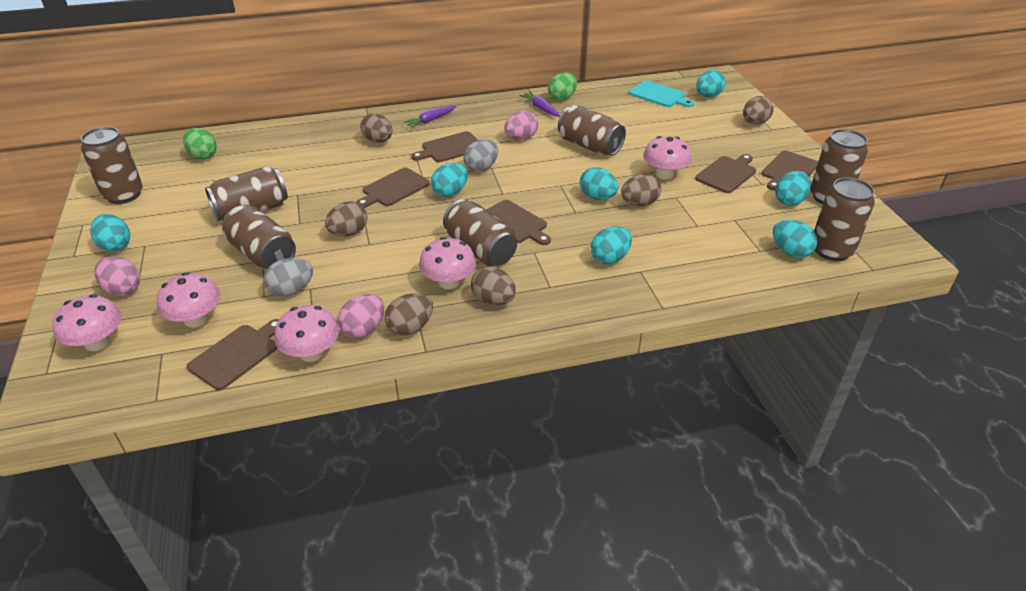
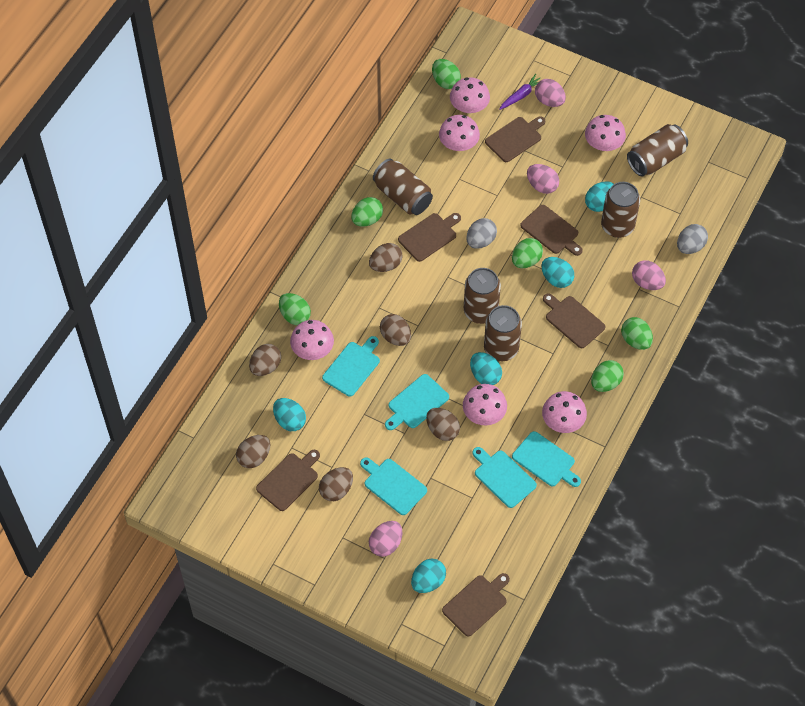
brown can: 7 -> 5
green egg: 2 -> 6
pink egg: 3 -> 4
pink mushroom: 5 -> 6
purple carrot: 2 -> 1
turquoise cutting board: 1 -> 5
turquoise egg: 7 -> 5

